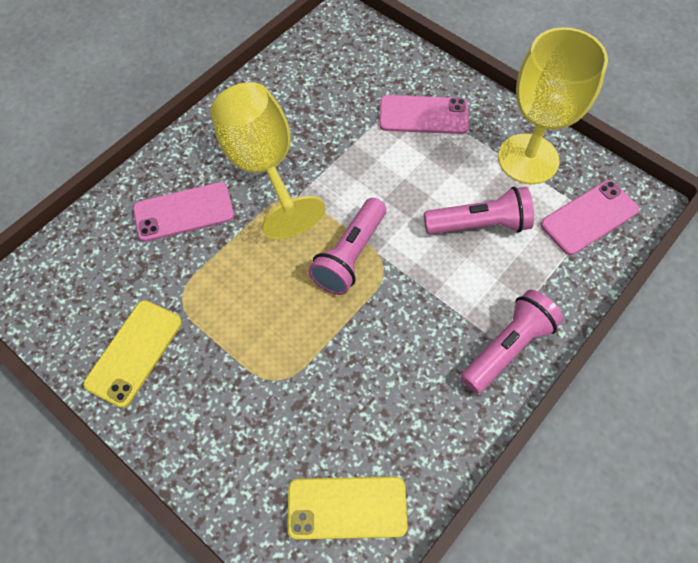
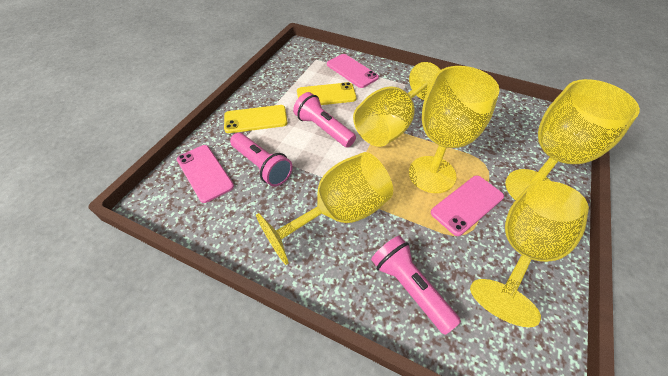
yellow goblet: 2 -> 5

